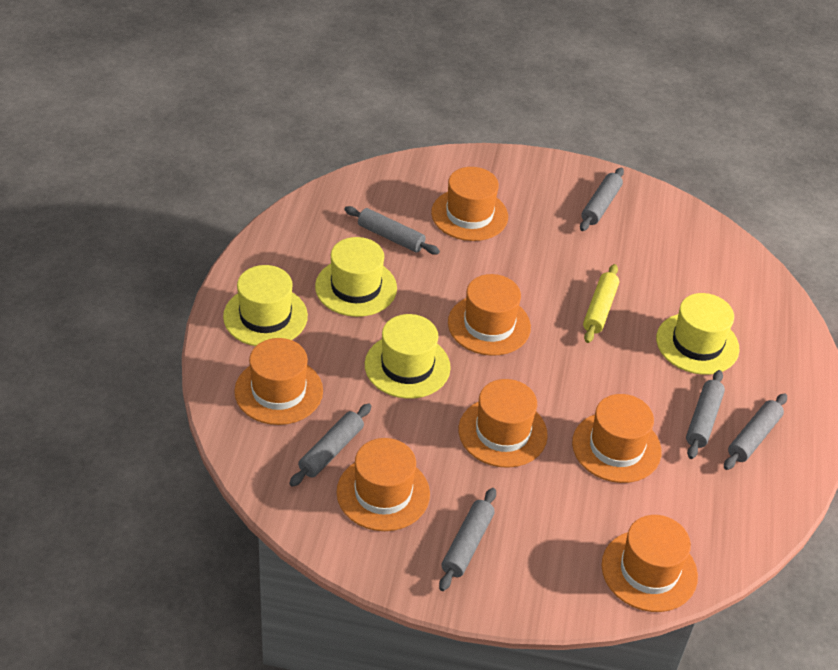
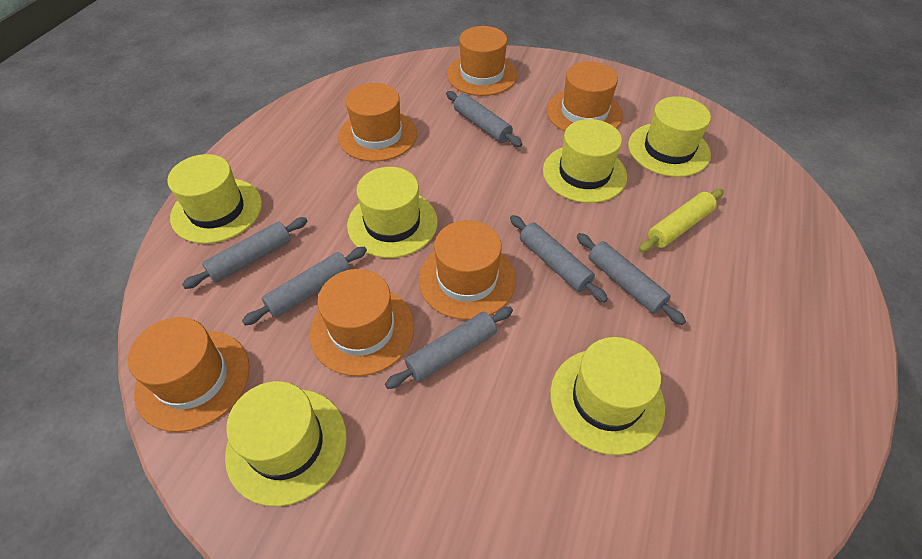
orange hat: 7 -> 6
yellow hat: 4 -> 6

